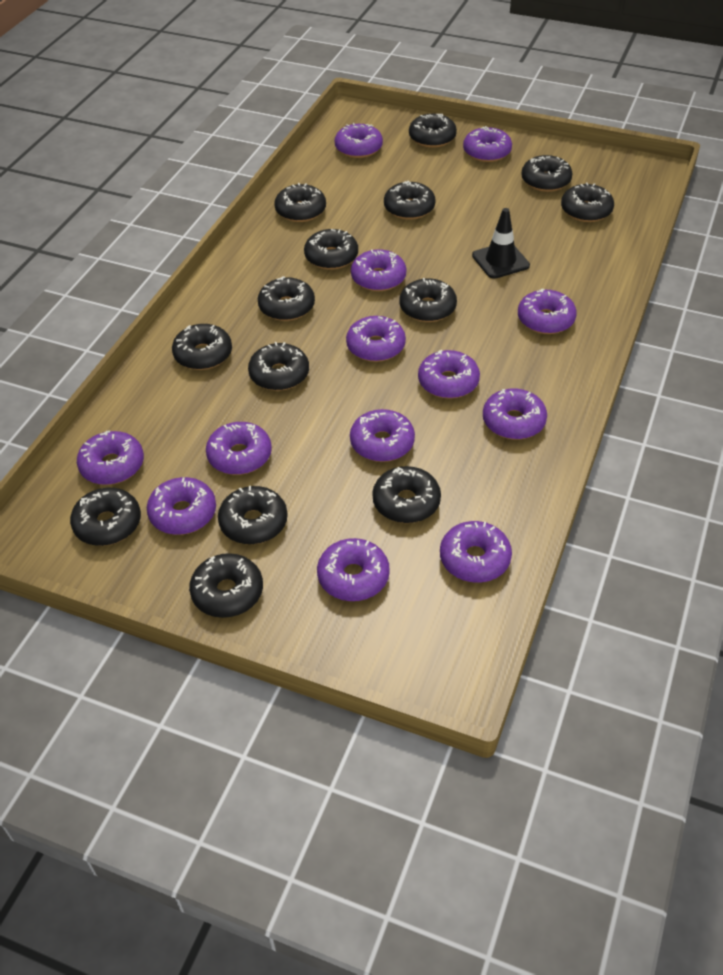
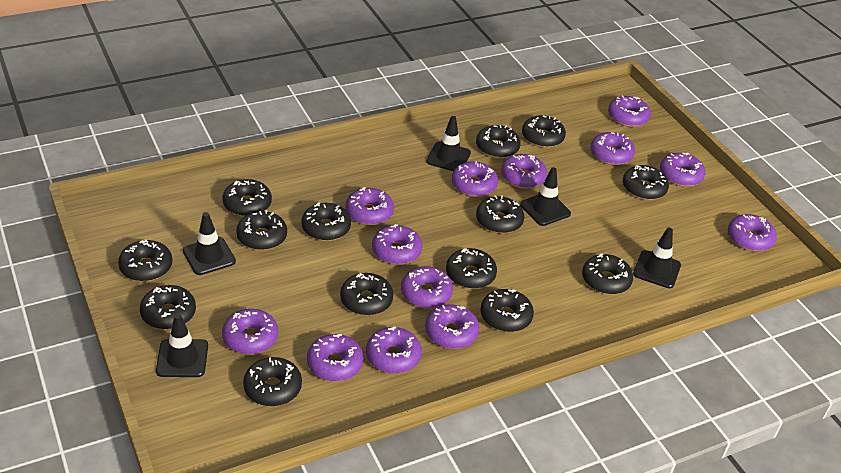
black traffic cone: 1 -> 5

